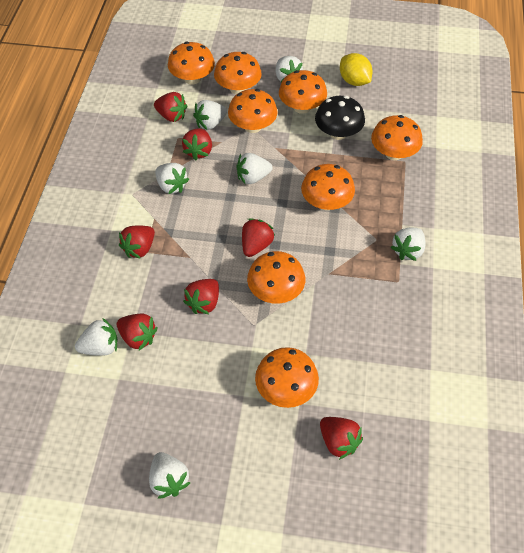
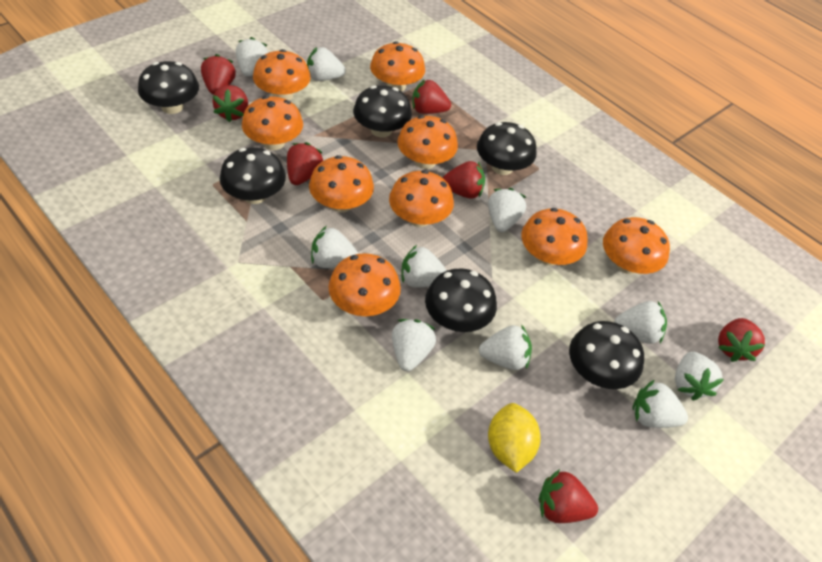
black mushroom: 1 -> 6
orange mushroom: 8 -> 9
white strawberry: 7 -> 10

